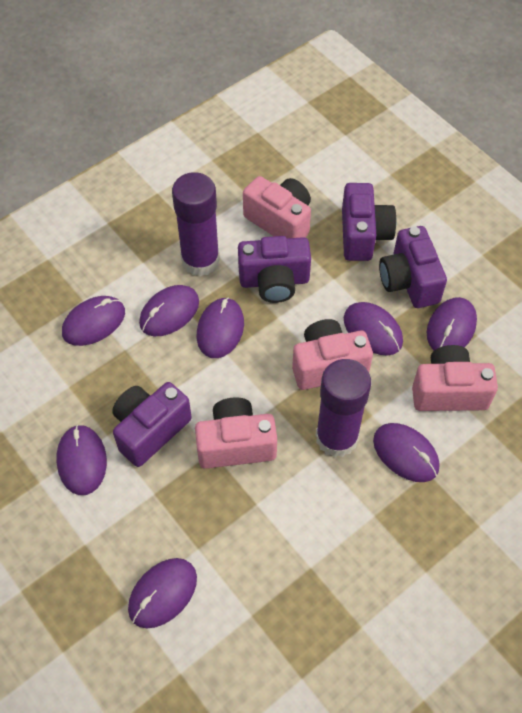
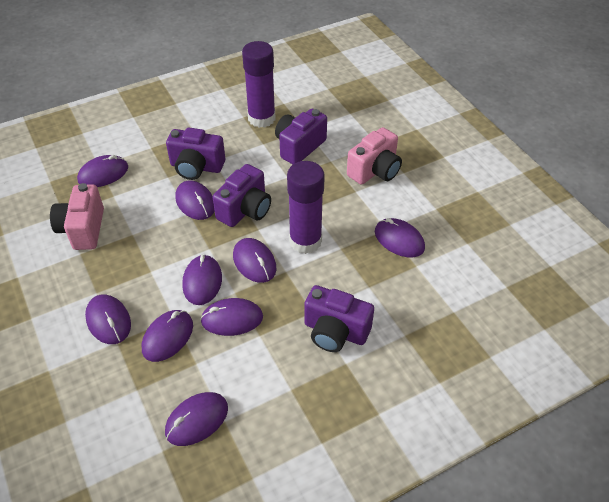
pink camera: 4 -> 2
purple mouse: 8 -> 9

